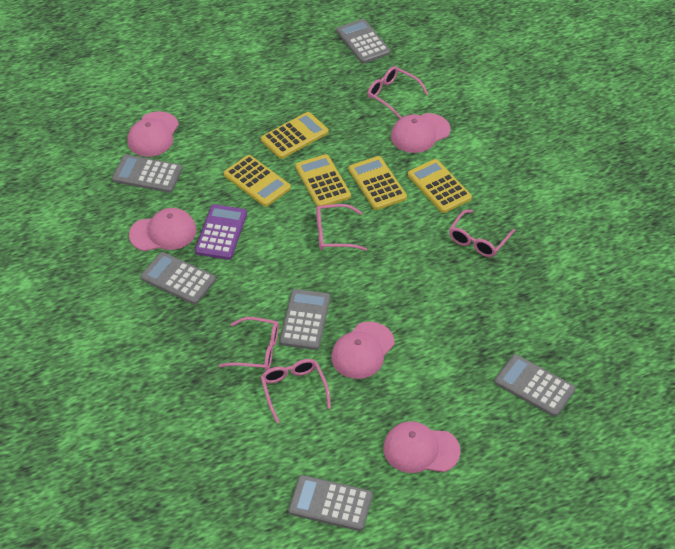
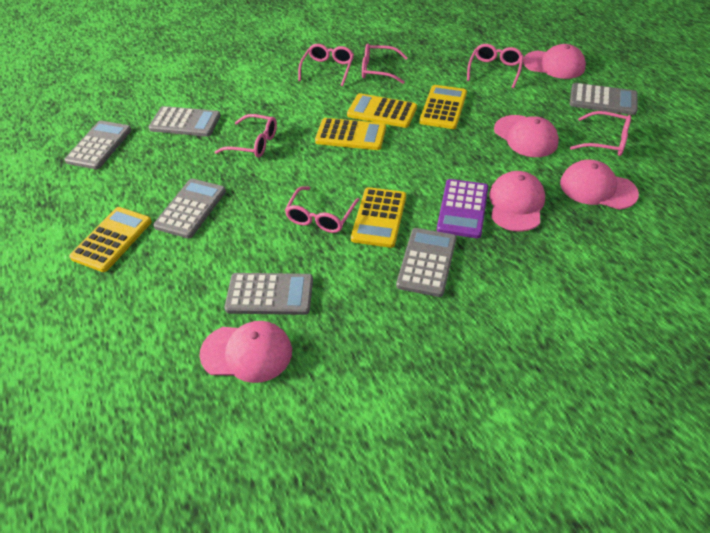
pink glasses: 5 -> 6

